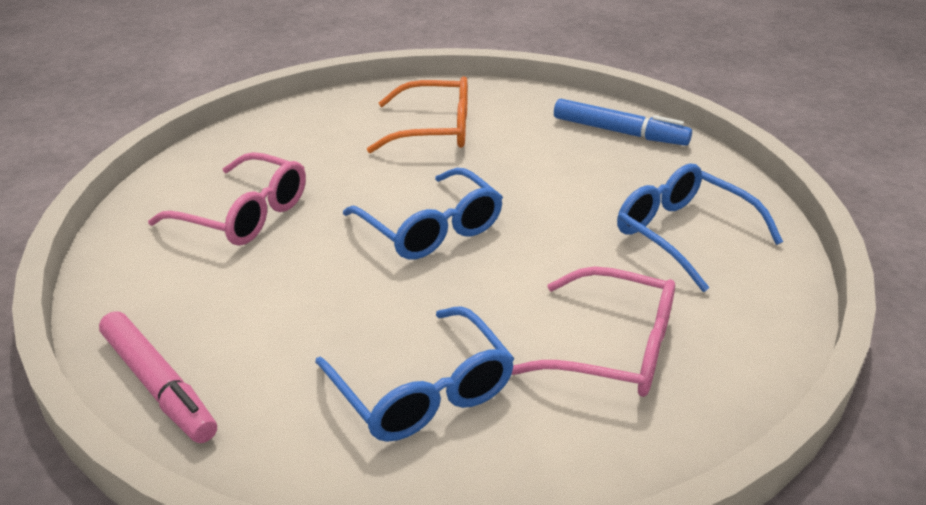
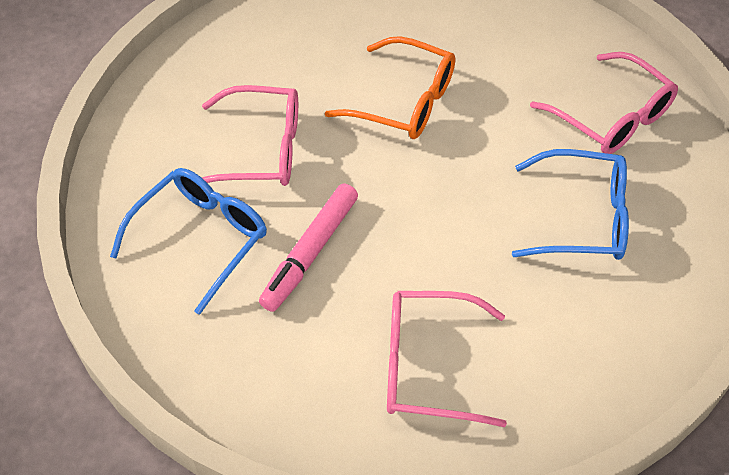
blue glasses: 3 -> 2
blue marker: 1 -> 0
pink glasses: 2 -> 3

